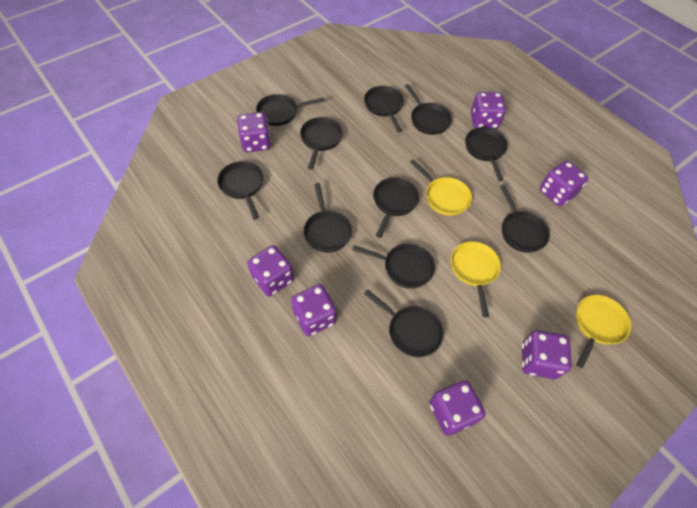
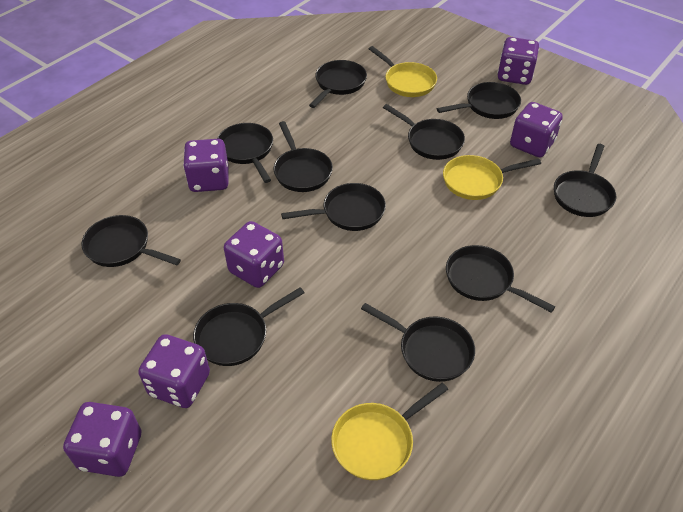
purple dice: 7 -> 6

